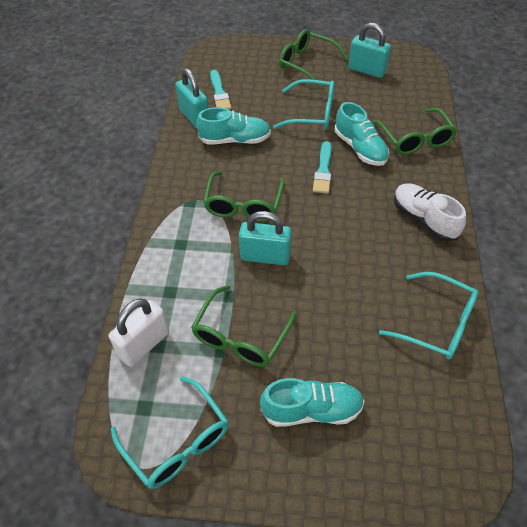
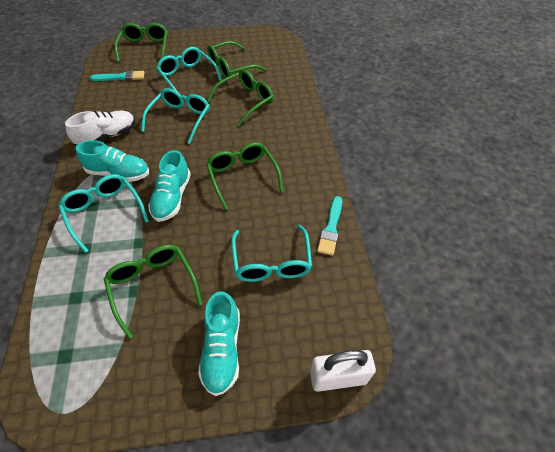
green glasses: 4 -> 5
turquoise glasses: 3 -> 4
turquoise padlock: 3 -> 0

